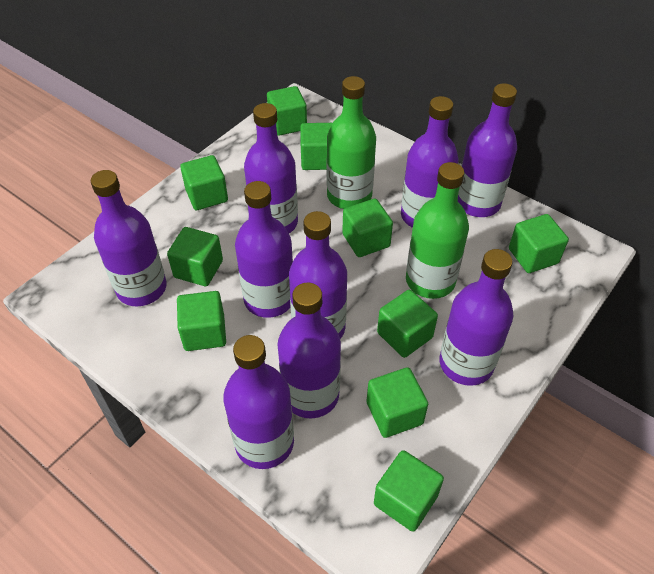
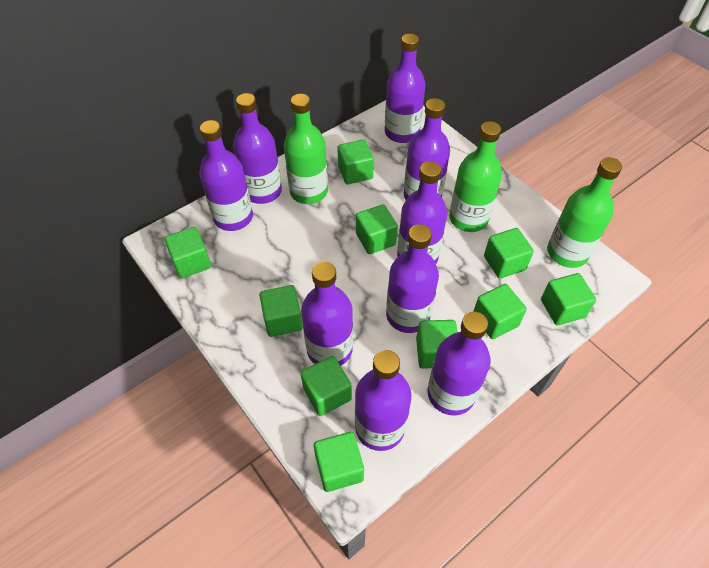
green bottle: 2 -> 3

